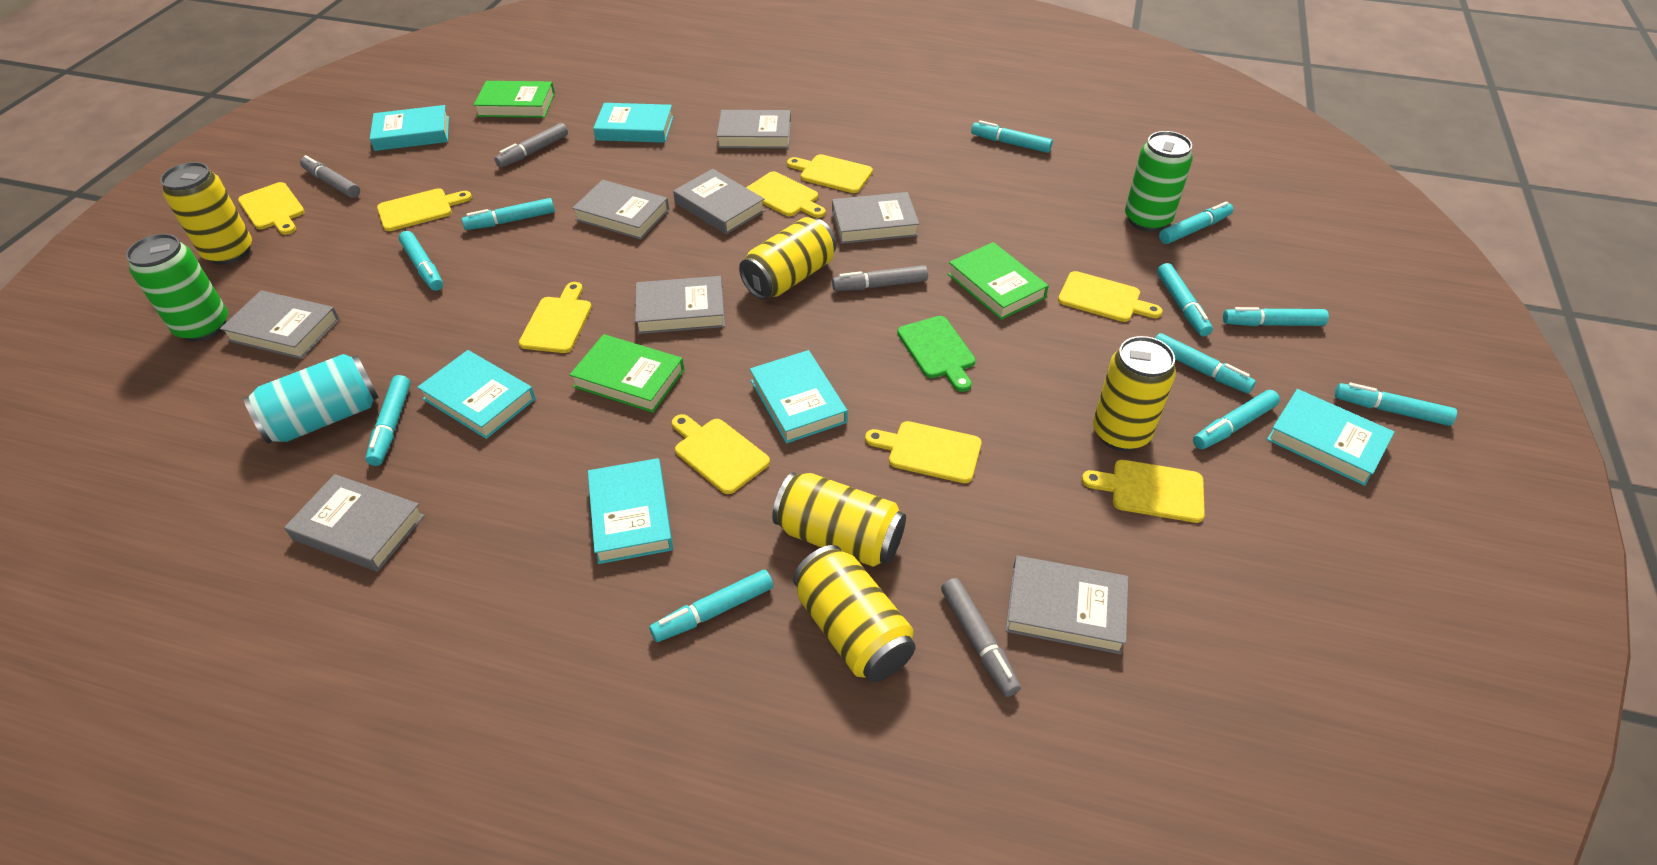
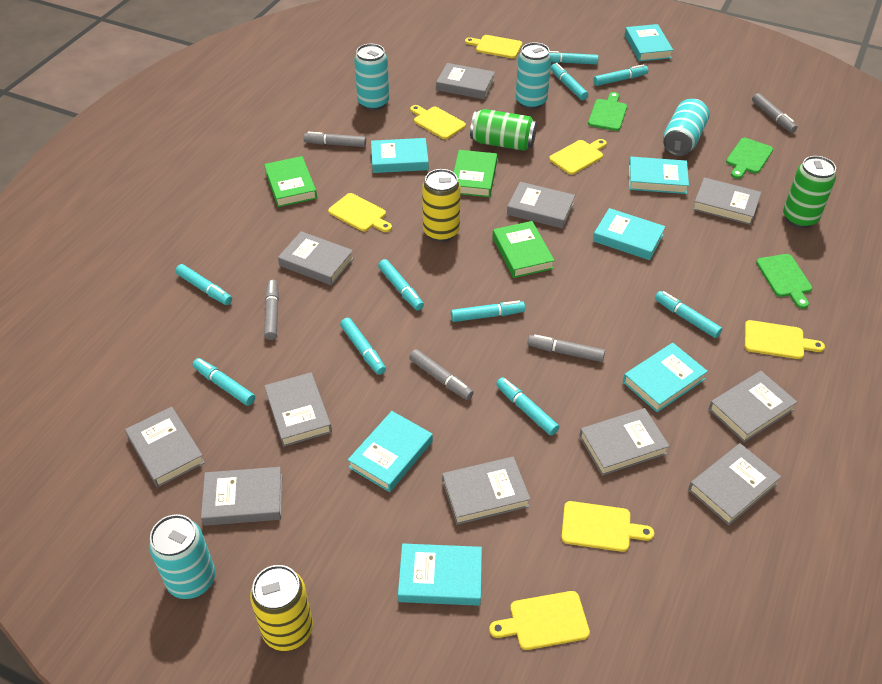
green cutting board: 1 -> 3
grey book: 8 -> 11
grey marker: 4 -> 5
turquoise book: 6 -> 7
turquoise can: 1 -> 4
turquoise marker: 11 -> 10
yellow can: 5 -> 2
yellow cutting board: 9 -> 7

